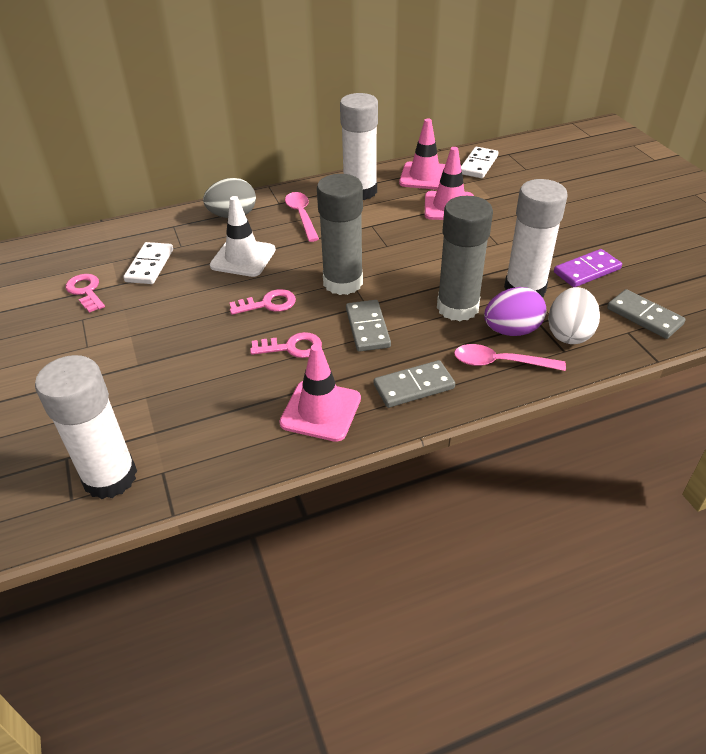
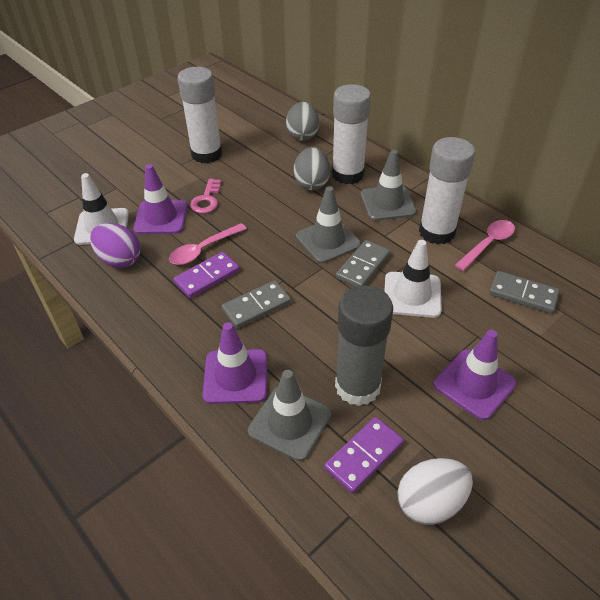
grey egg: 1 -> 2
grey glue stick: 2 -> 1
grey traffic cone: 0 -> 3
pink key: 3 -> 1
pink traffic cone: 3 -> 0
purple domino: 1 -> 2
purple traffic cone: 0 -> 3
white domino: 2 -> 0
white traffic cone: 1 -> 2

